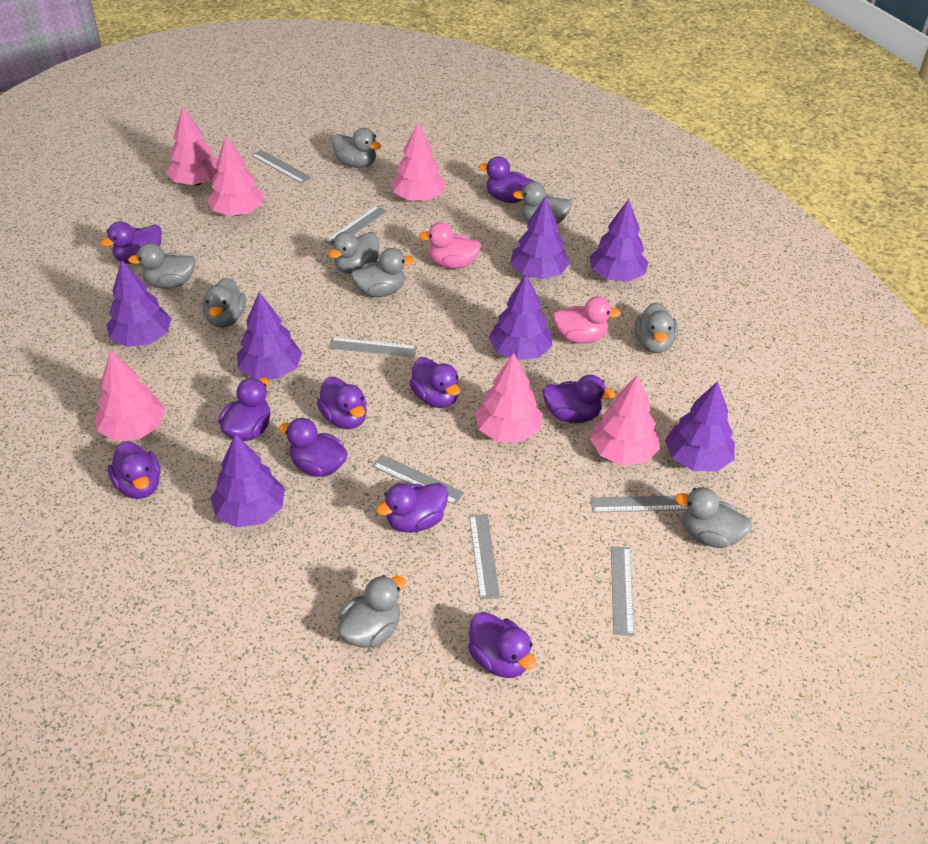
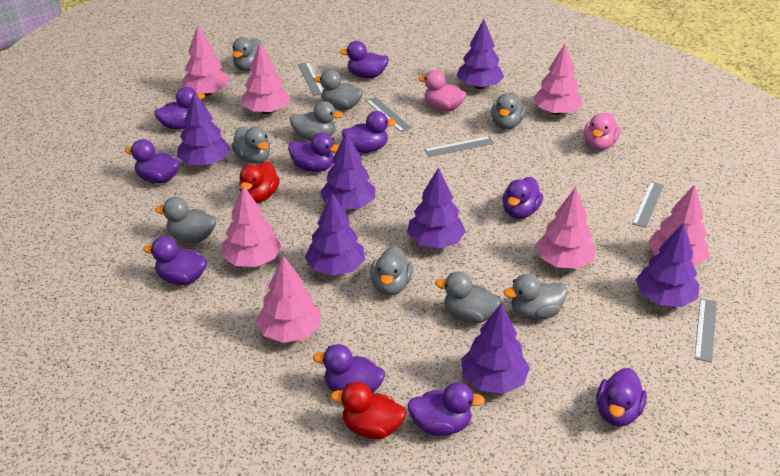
grey ruler: 7 -> 5
pink tree: 6 -> 7
red duck: 0 -> 2

